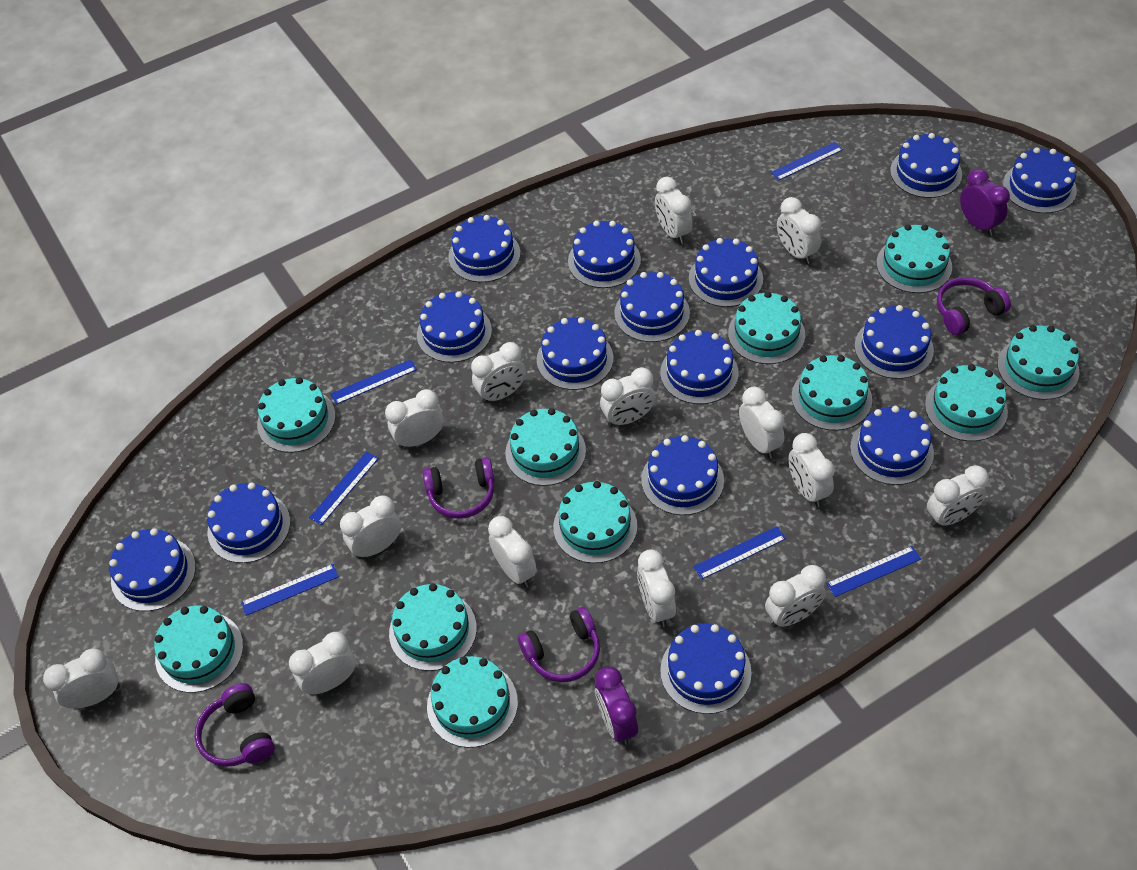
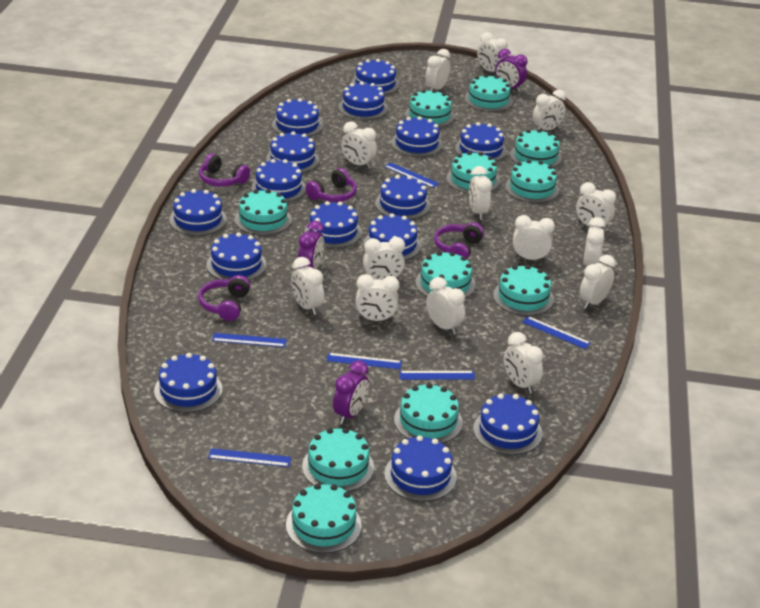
purple clock: 2 -> 3

